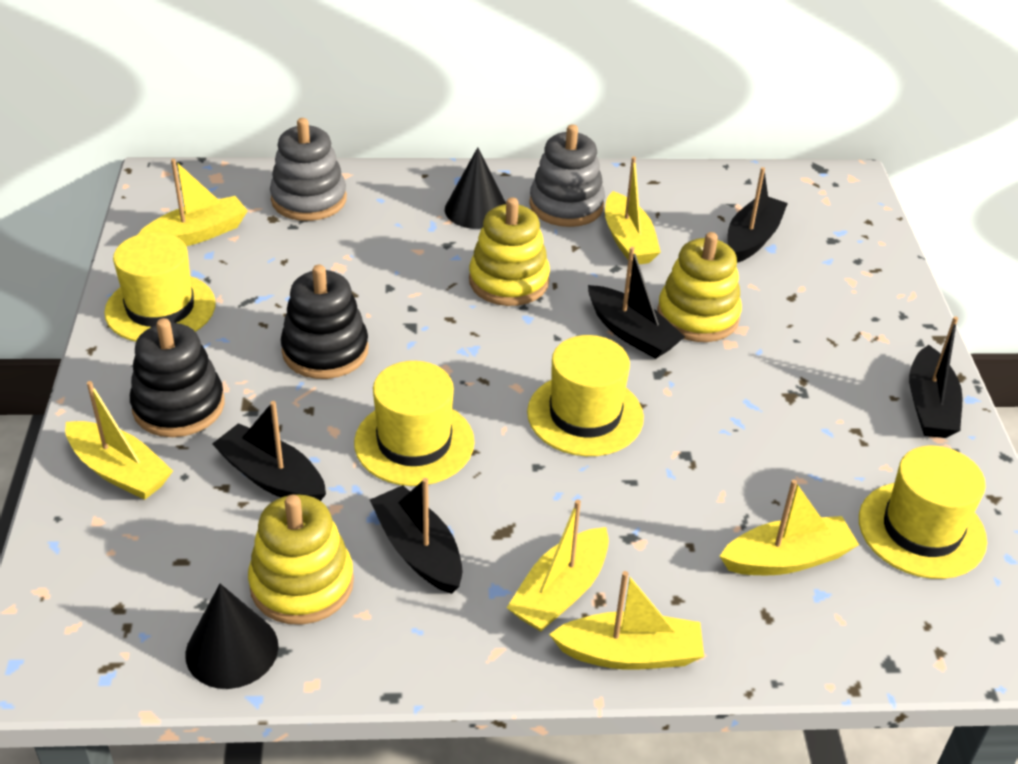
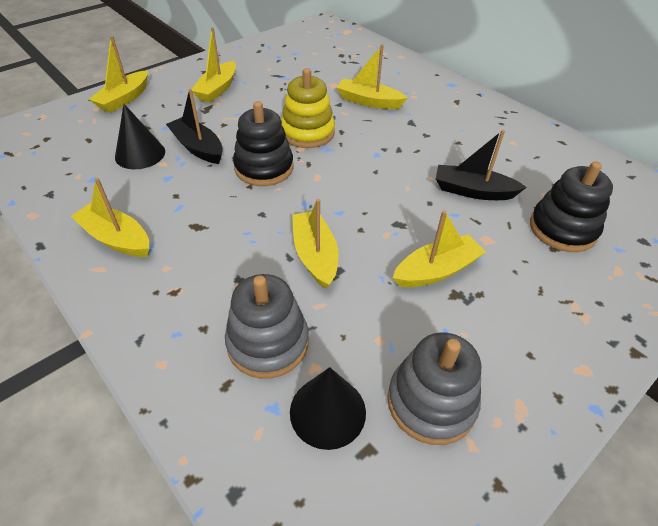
black boat: 5 -> 2
yellow hat: 4 -> 0
yellow stacking toy: 3 -> 1

